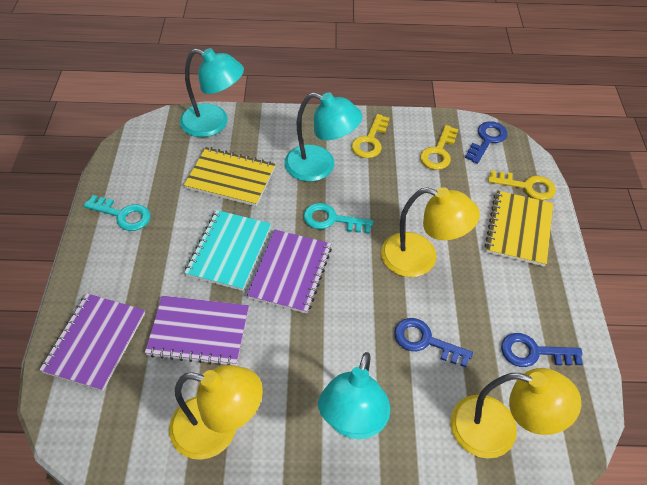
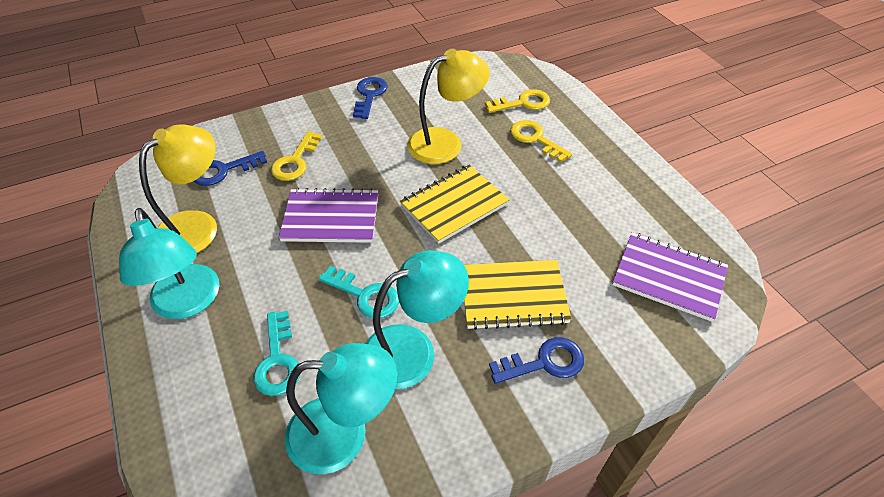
purple notebook: 3 -> 2
turquoise notebook: 1 -> 0
yellow lamp: 3 -> 2

